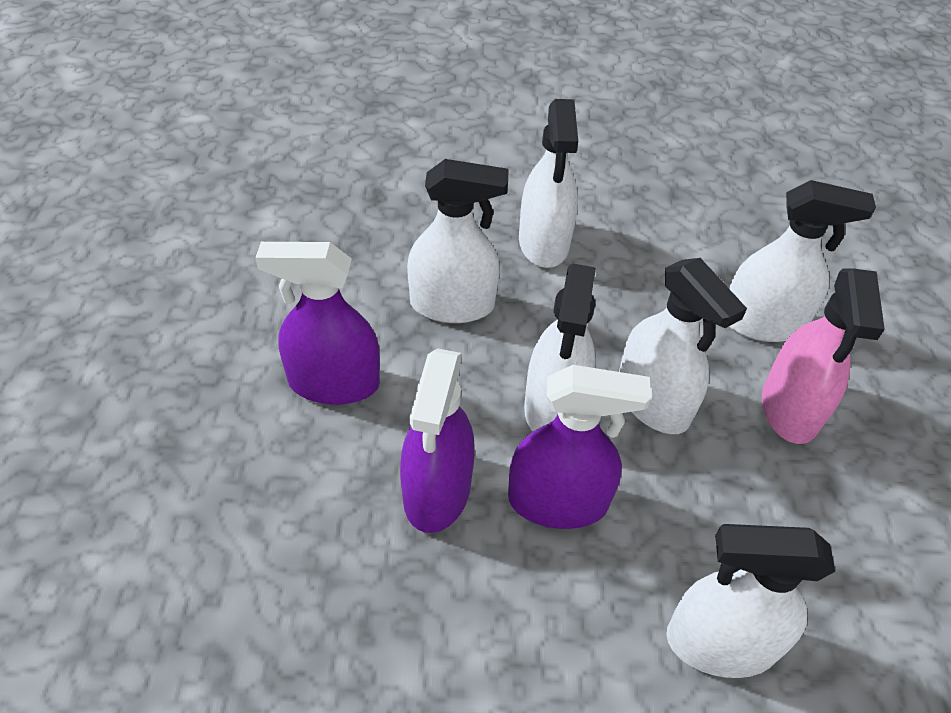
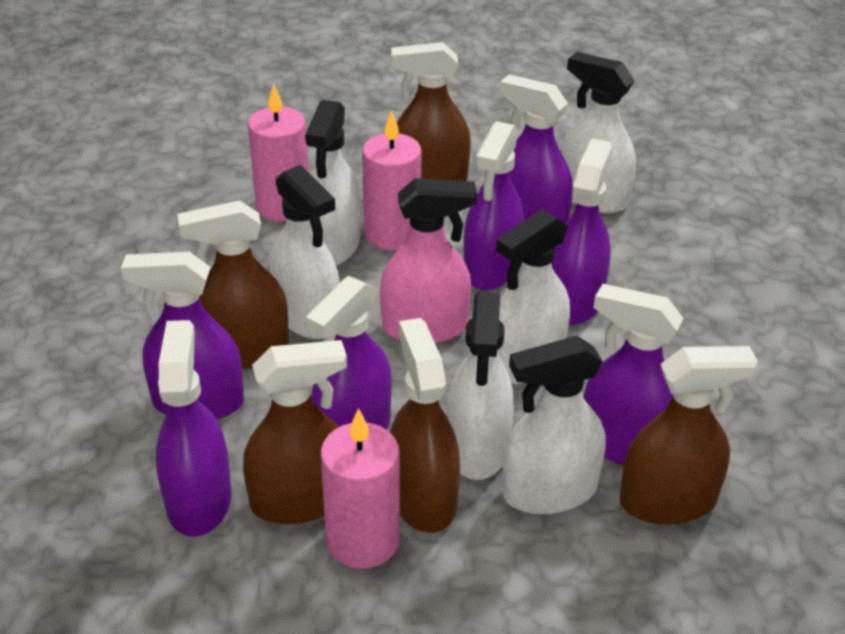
brown spray bottle: 0 -> 5
pink candle: 0 -> 3
purple spray bottle: 3 -> 7

